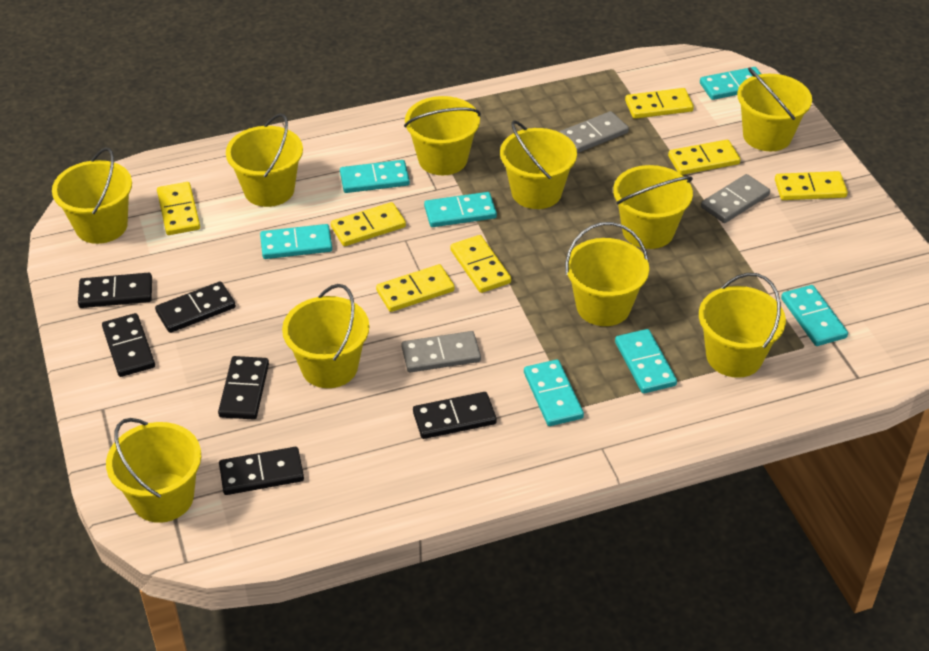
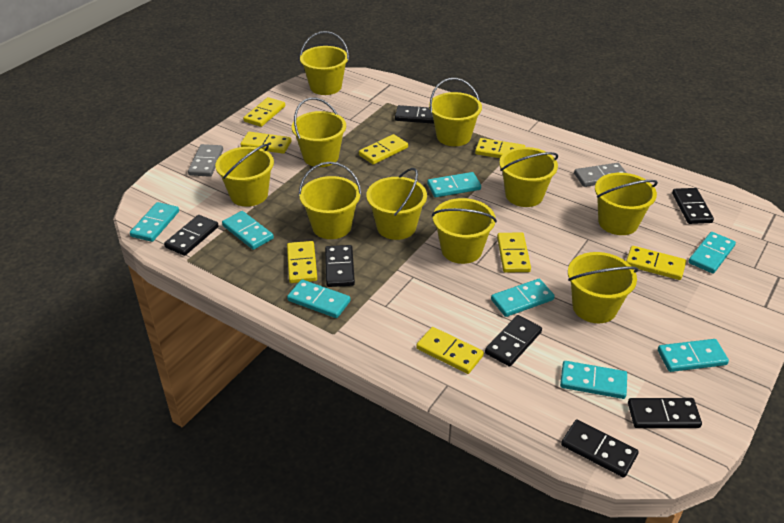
black domino: 6 -> 7
grey domino: 3 -> 2
turquoise domino: 7 -> 8
yellow domino: 7 -> 8

